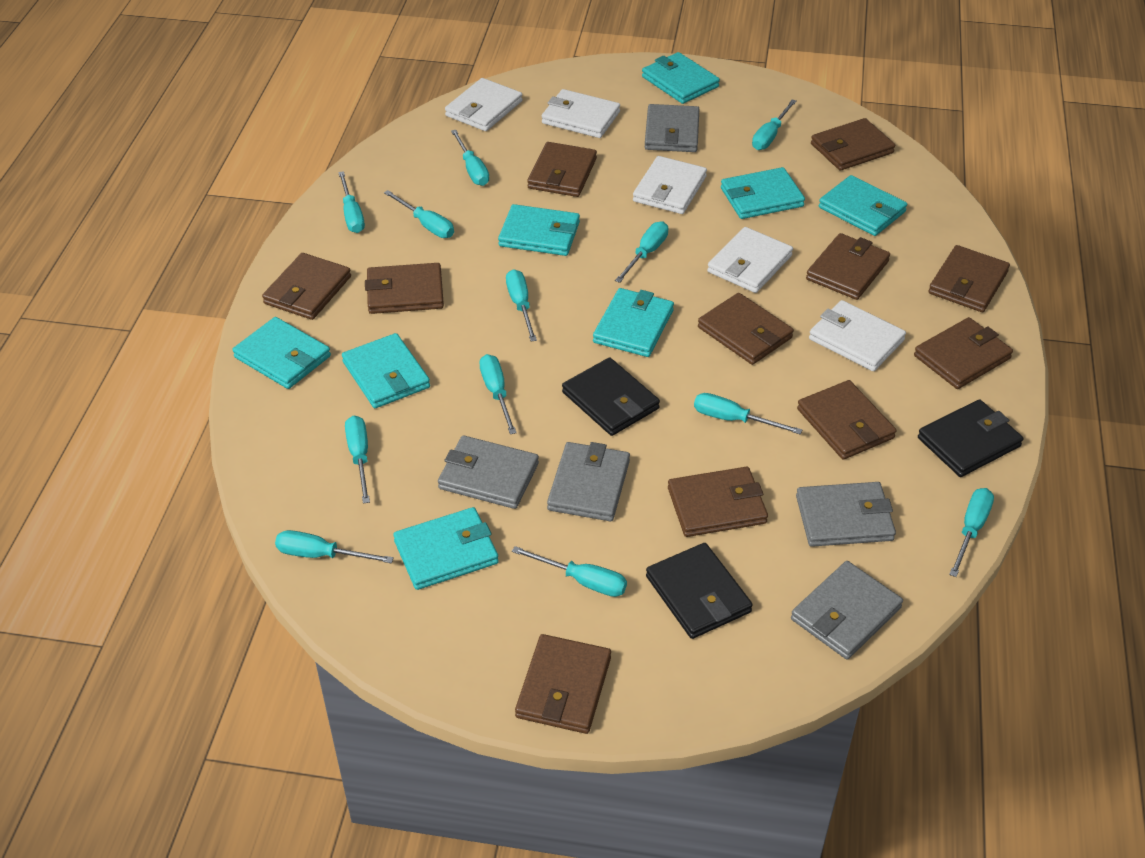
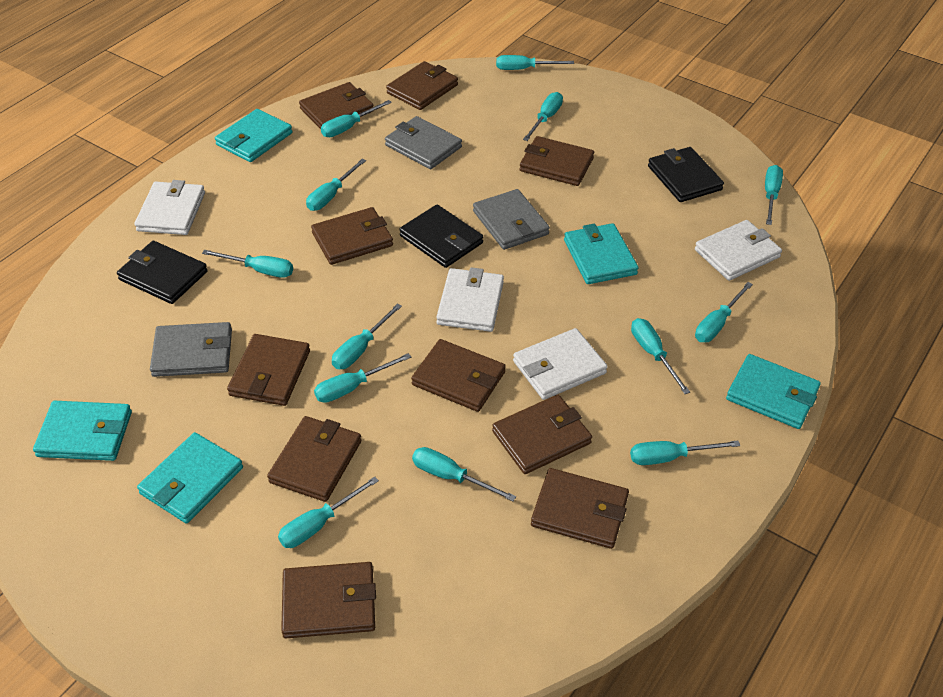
brown wallet: 11 -> 10
grey wallet: 5 -> 3
turquoise screwdriver: 12 -> 13
turquoise wallet: 8 -> 5
white wallet: 5 -> 4

